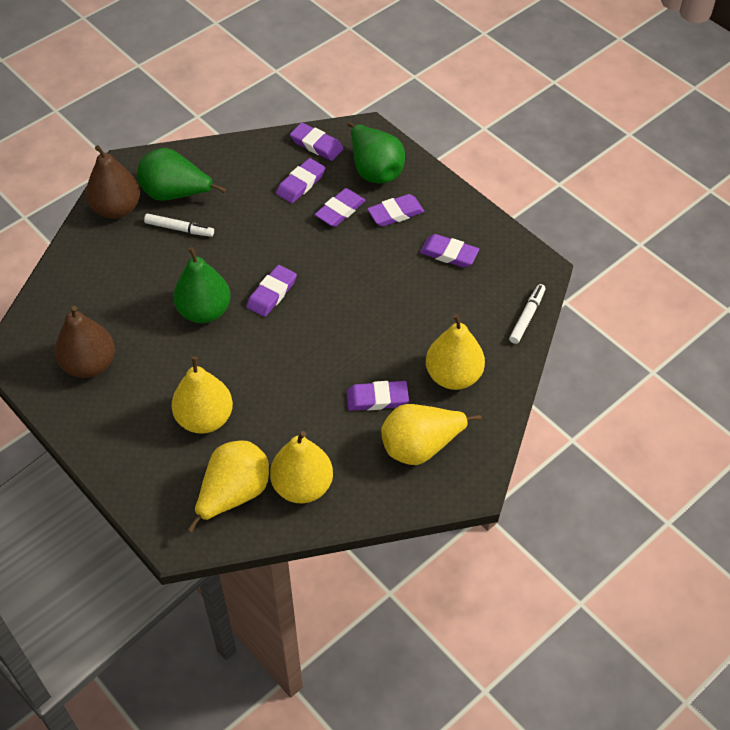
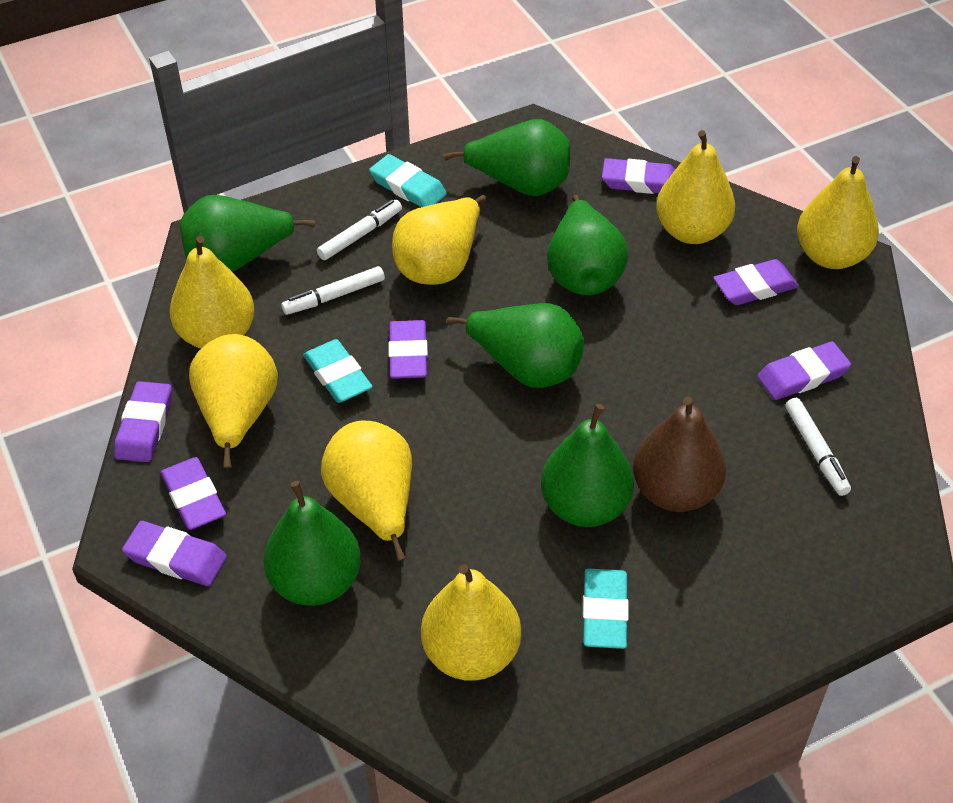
brown pear: 2 -> 1
green pear: 3 -> 6
turquoise eraser: 0 -> 3
white marker: 2 -> 3
yellow pear: 5 -> 7

